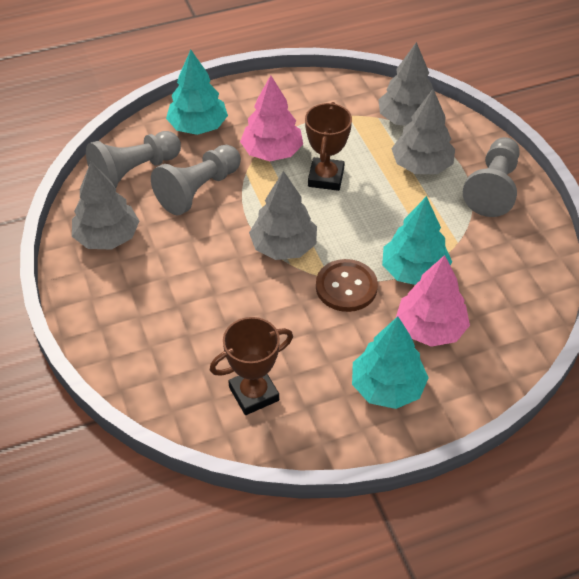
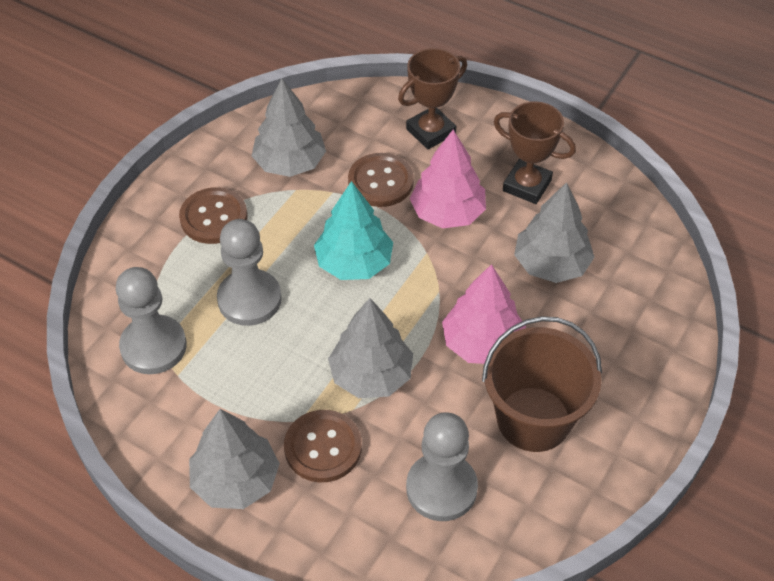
brown bucket: 0 -> 1
brown button: 1 -> 3
turquoise tree: 3 -> 1

